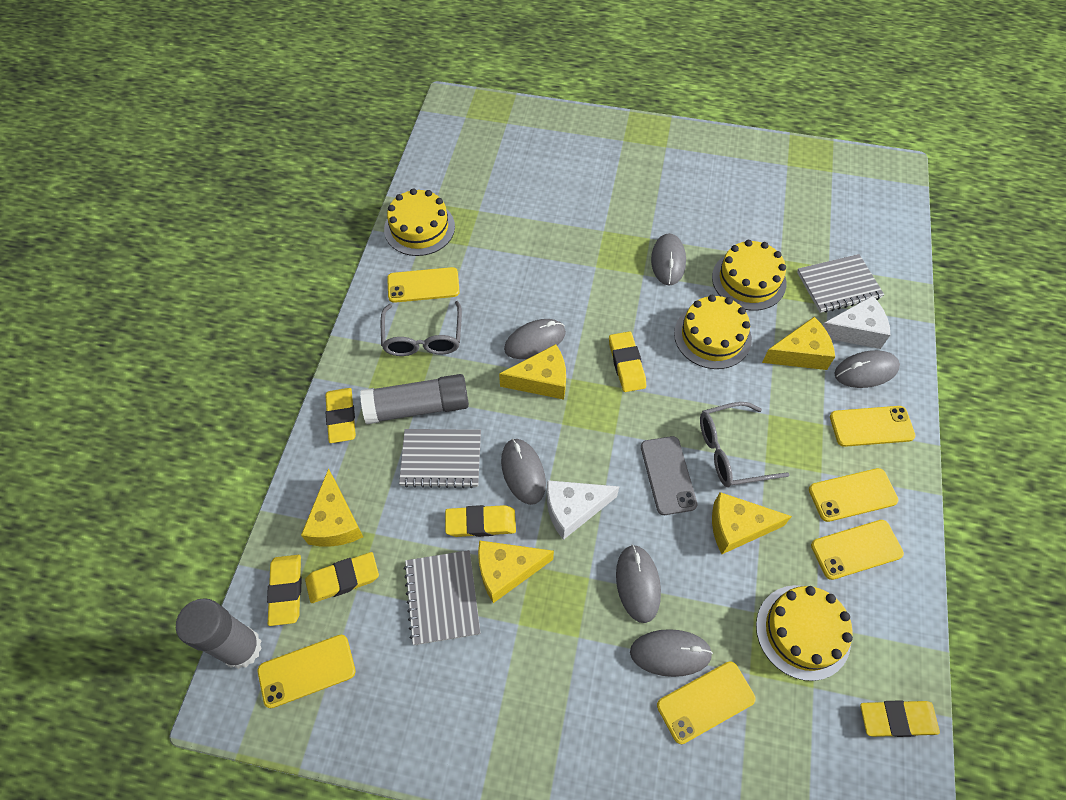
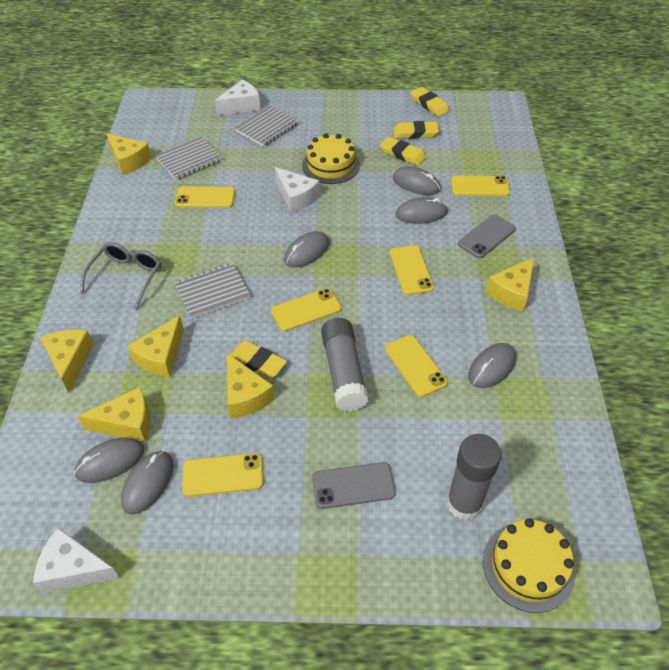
grey glasses: 2 -> 1
grey phone: 1 -> 2
white cheese: 2 -> 3
yellow cake: 4 -> 2
yellow cheese: 5 -> 6
yellow eraser: 6 -> 4

